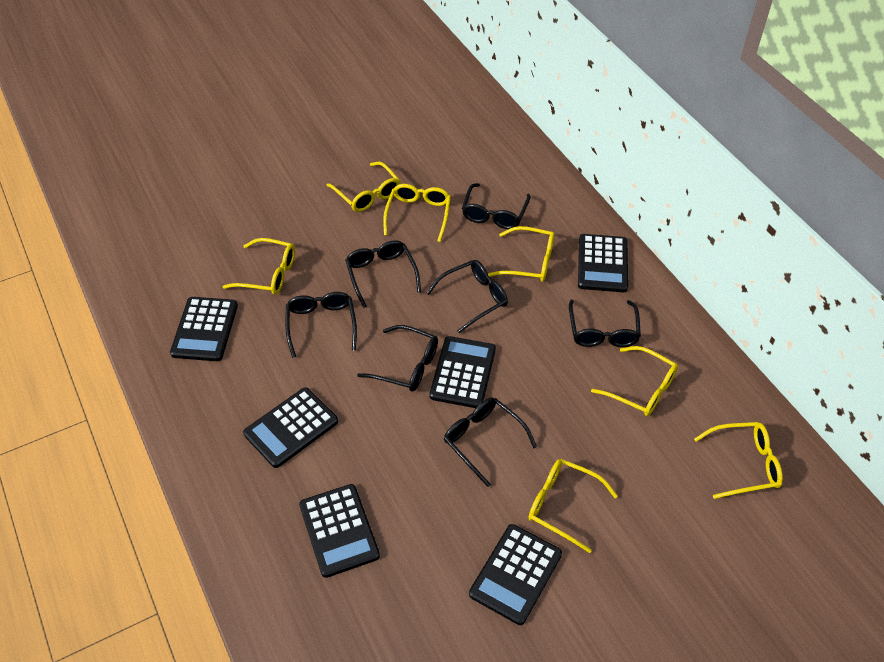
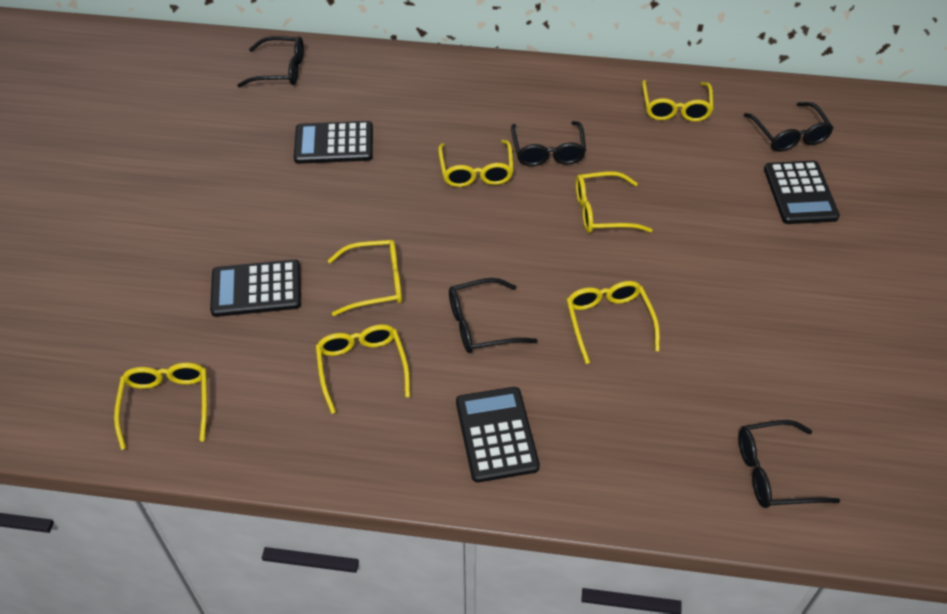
black calculator: 6 -> 4
black glasses: 7 -> 5

